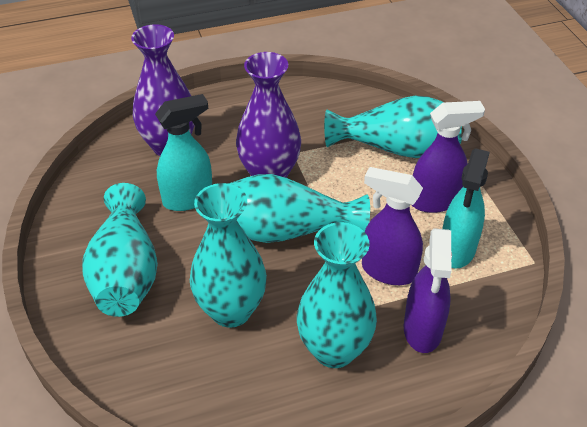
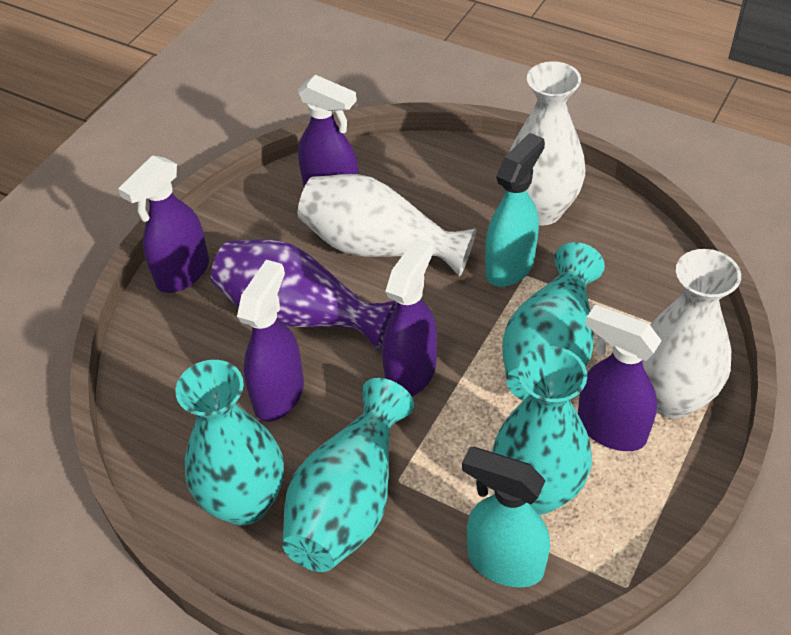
purple spray bottle: 3 -> 5
purple vase: 2 -> 1
turquoise vase: 5 -> 4
white vase: 0 -> 3

